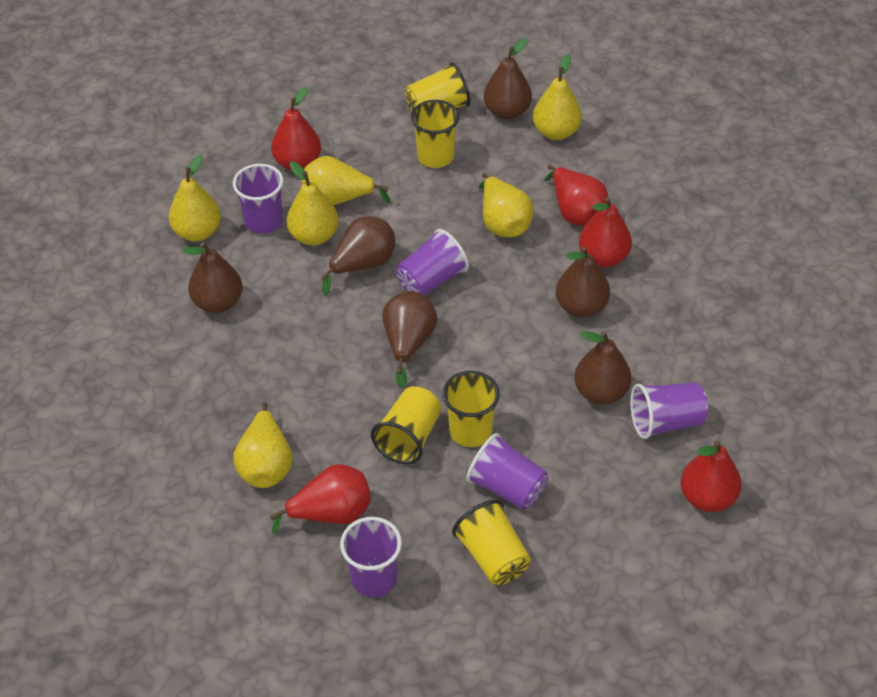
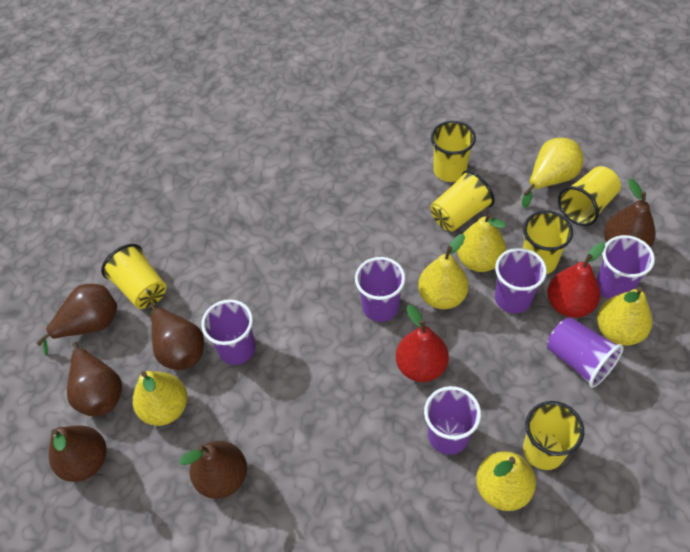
purple cup: 5 -> 6
red pear: 5 -> 2
yellow cup: 5 -> 6

